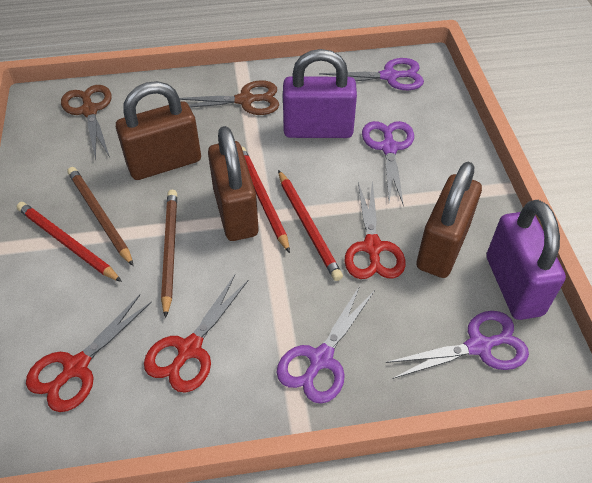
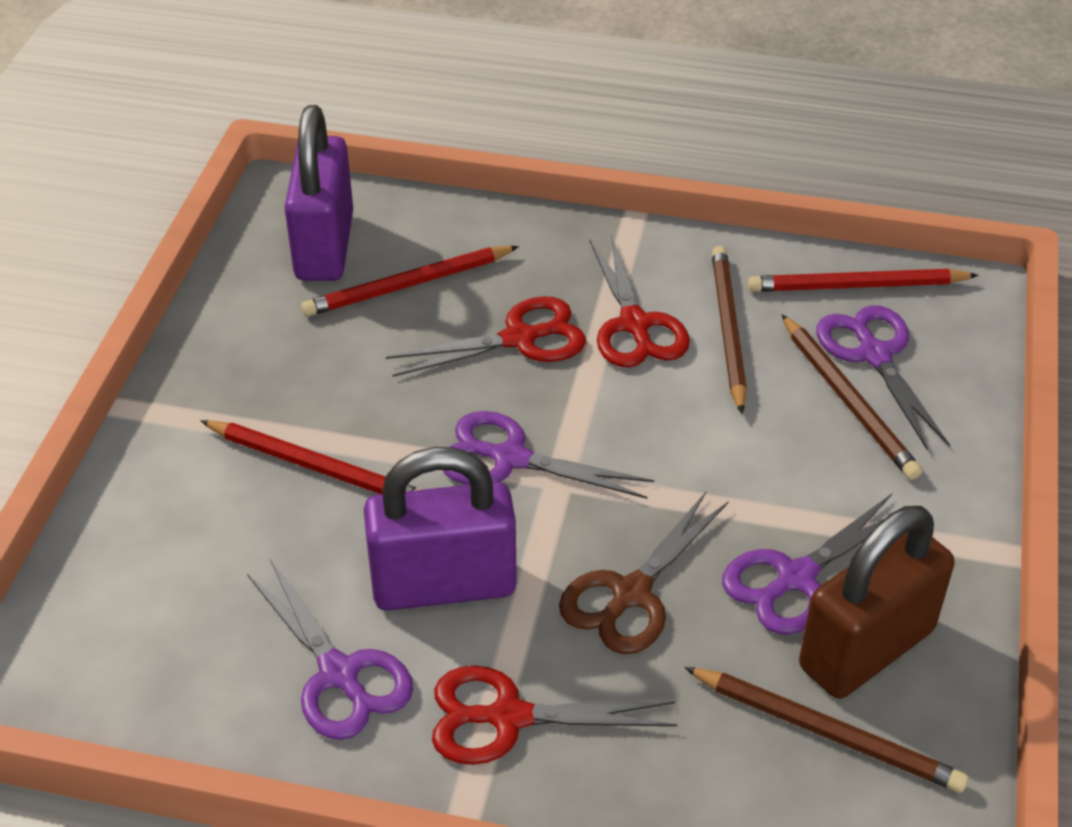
brown padlock: 3 -> 1
brown pencil: 2 -> 3
brown scissors: 2 -> 1

